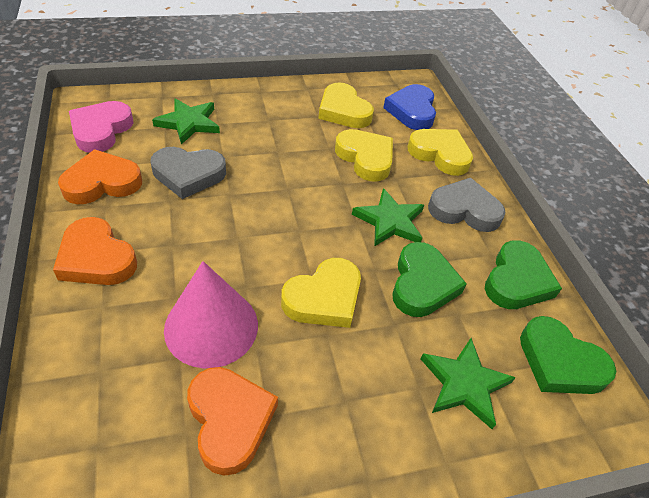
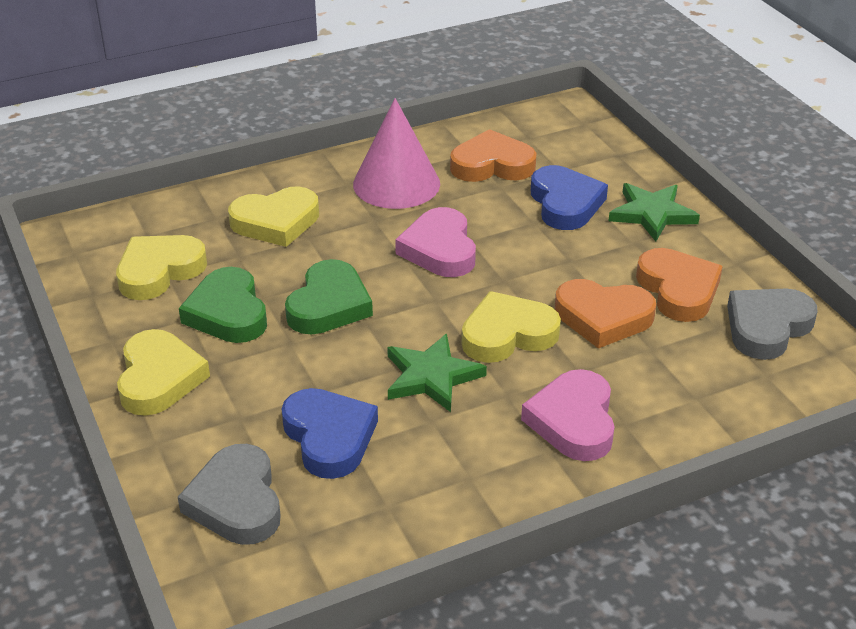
blue heart: 1 -> 2
green heart: 3 -> 2
green star: 3 -> 2
pink heart: 1 -> 2

